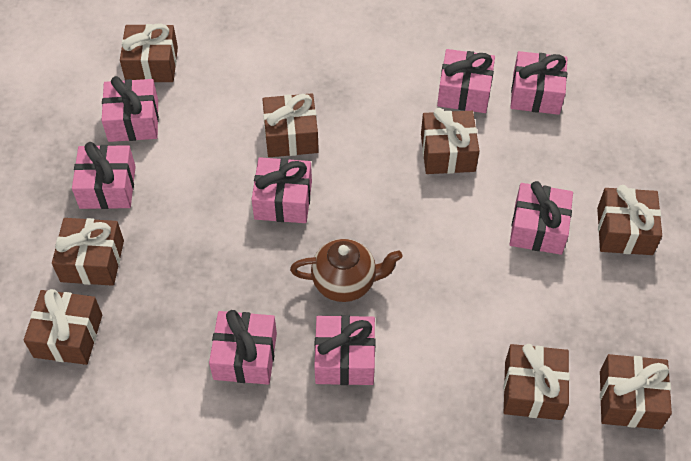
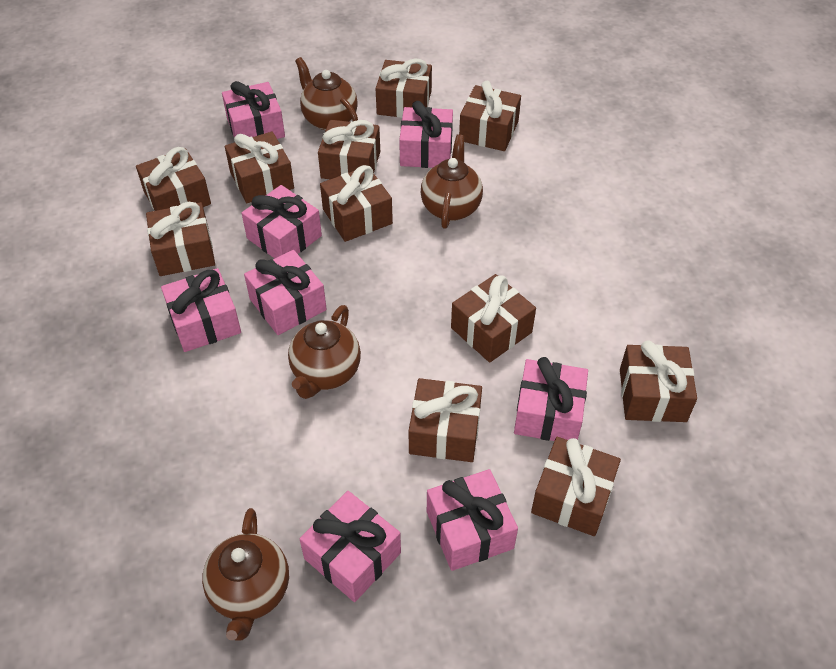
brown gift: 8 -> 11
brown teapot: 1 -> 4

